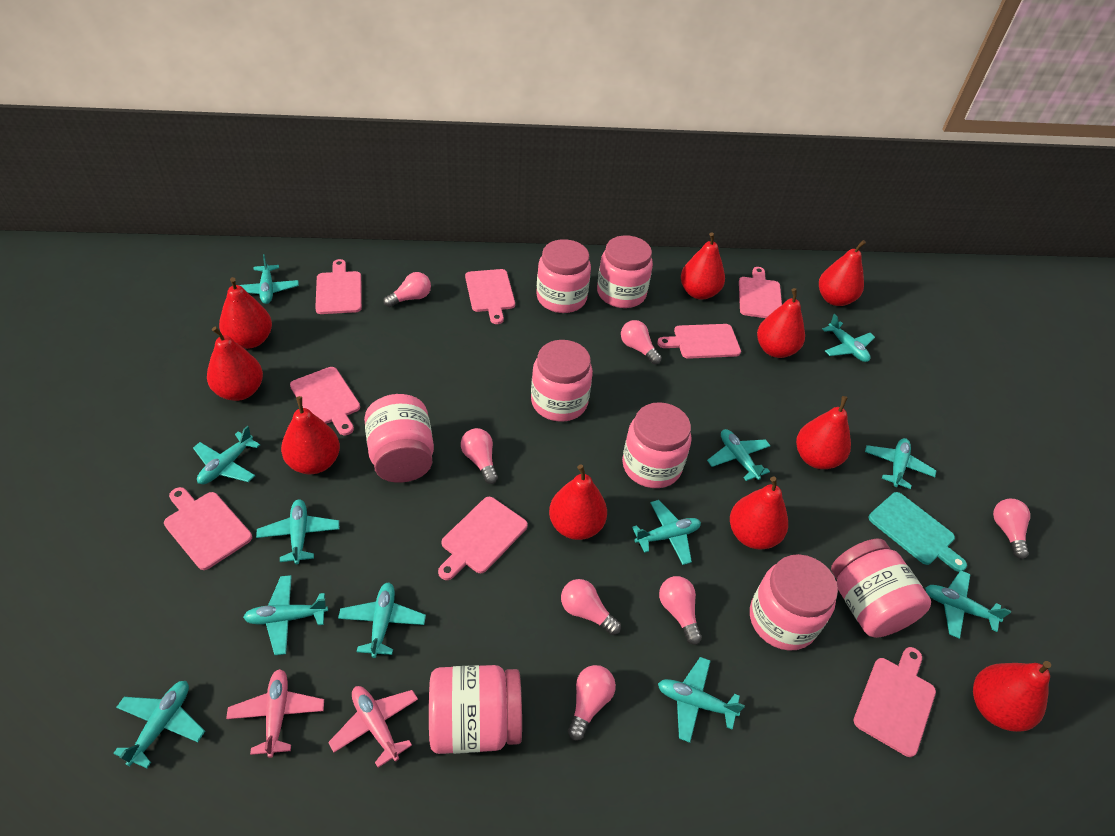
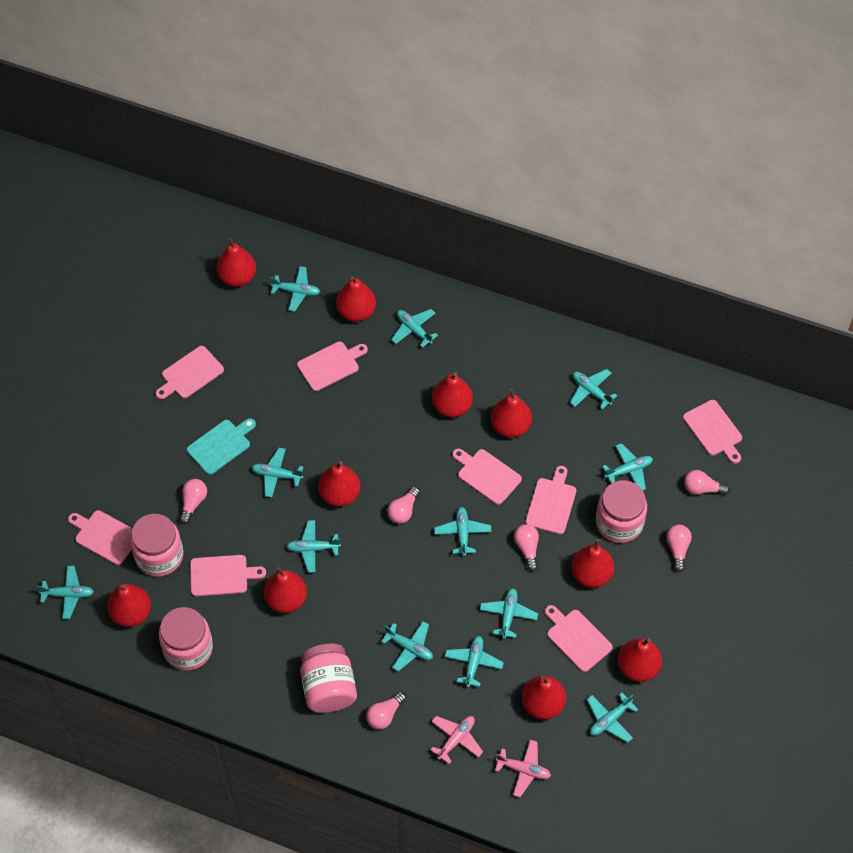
pink jar: 8 -> 4
pink light bulb: 7 -> 6

